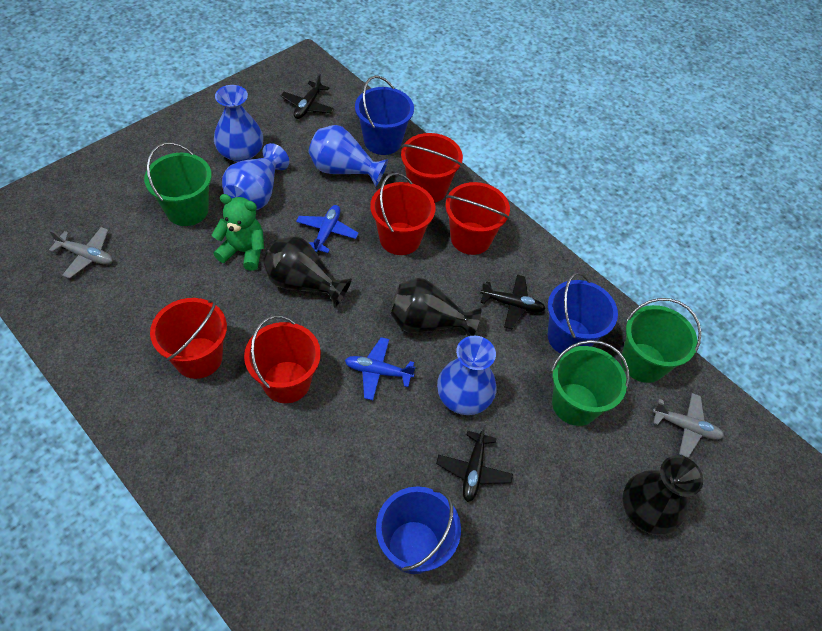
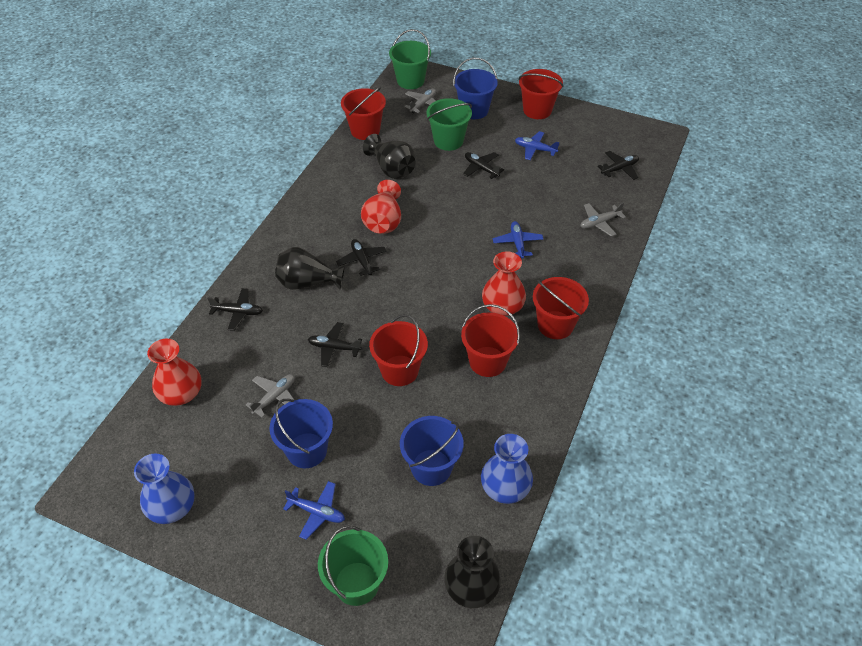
black plane: 3 -> 5
blue plane: 2 -> 3
blue vase: 4 -> 2
green teddy bear: 1 -> 0
grey plane: 2 -> 3
red vase: 0 -> 3

